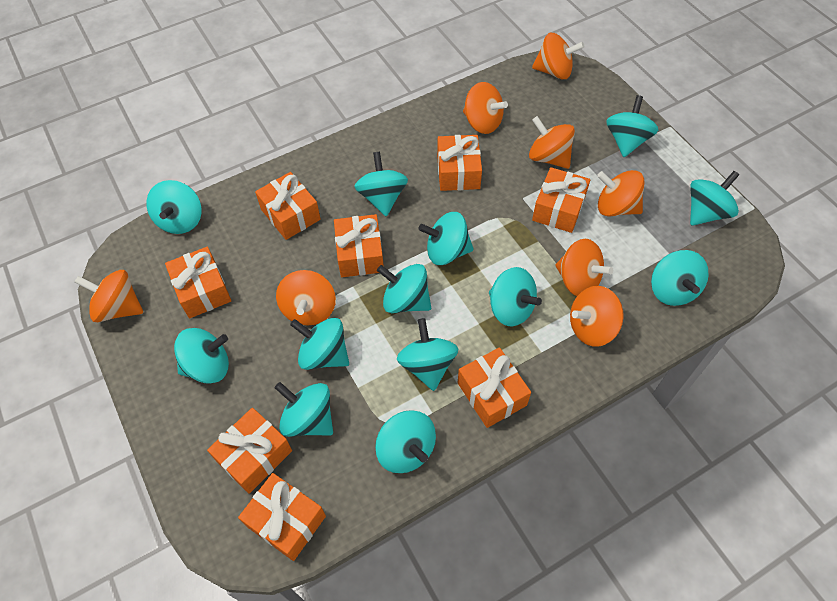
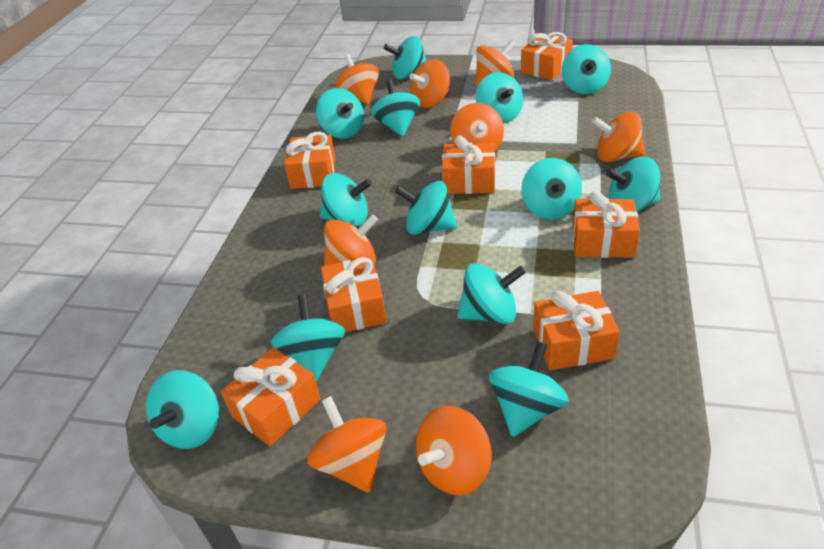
orange gift: 8 -> 7

